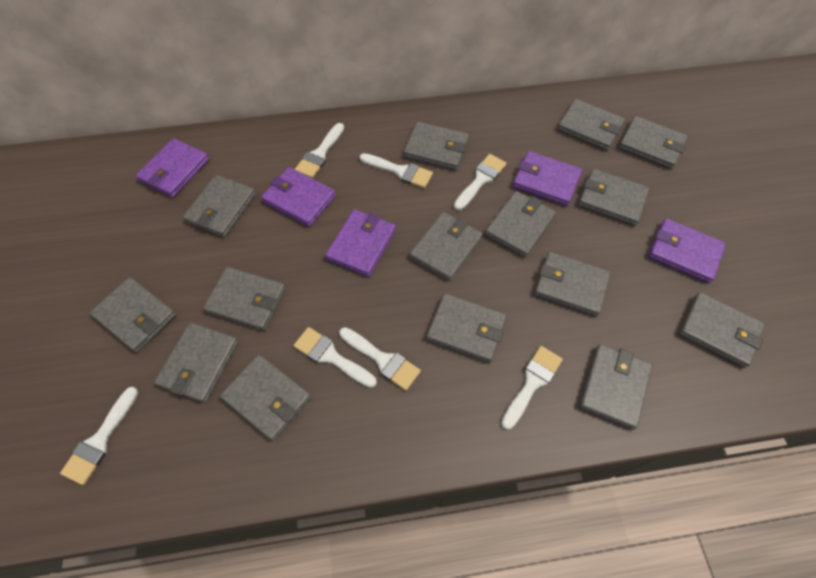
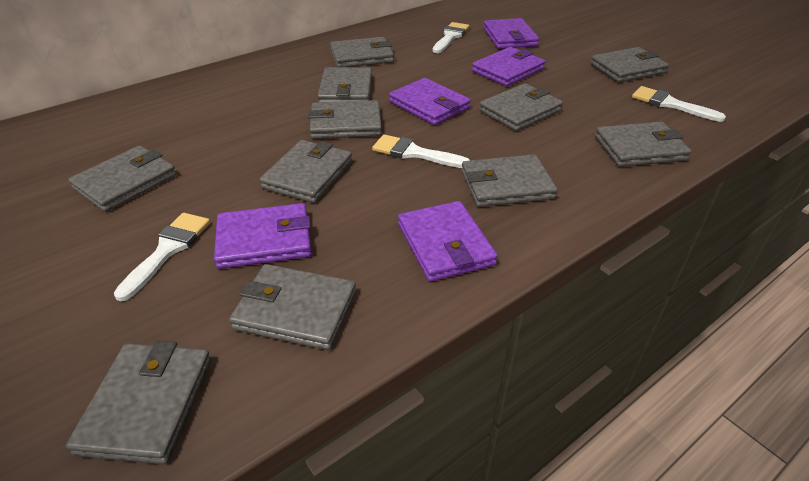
grey wallet: 15 -> 11
white brush: 7 -> 4

